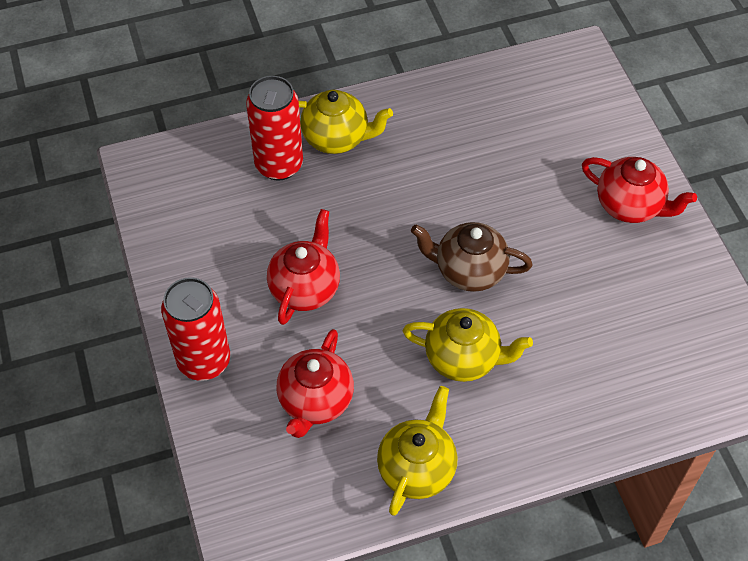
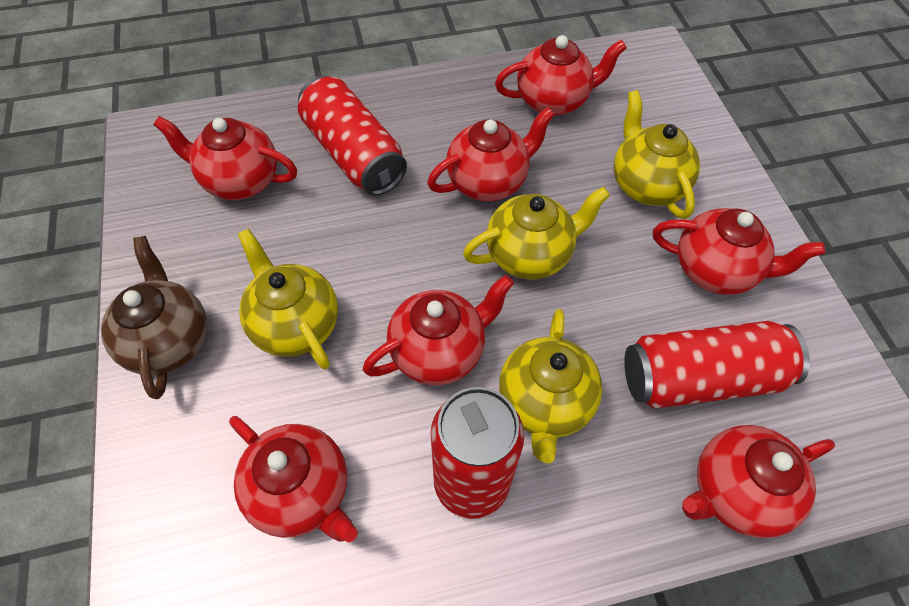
red can: 2 -> 3
red teapot: 3 -> 7
yellow teapot: 3 -> 4

